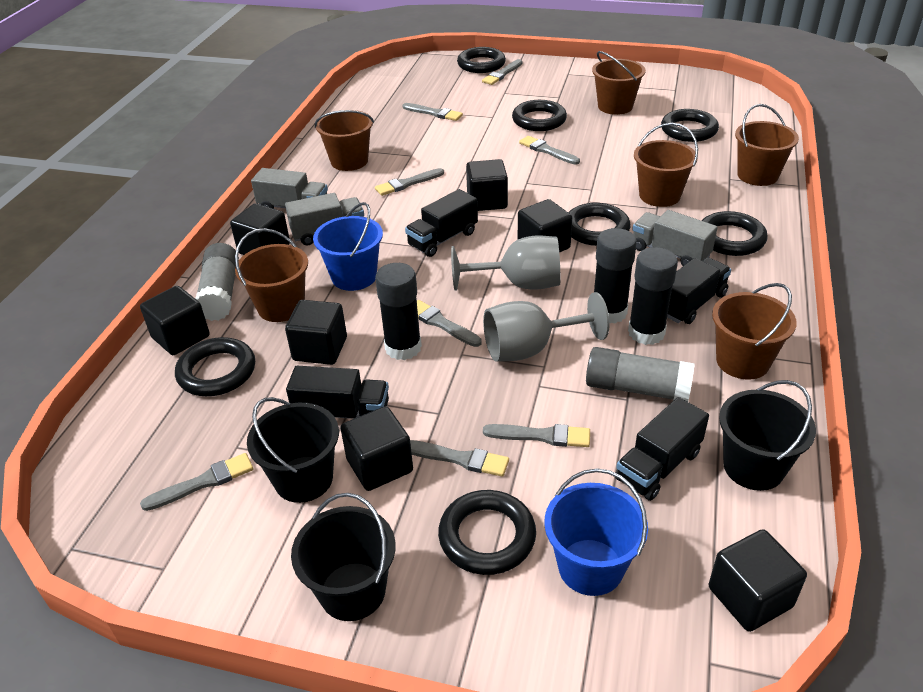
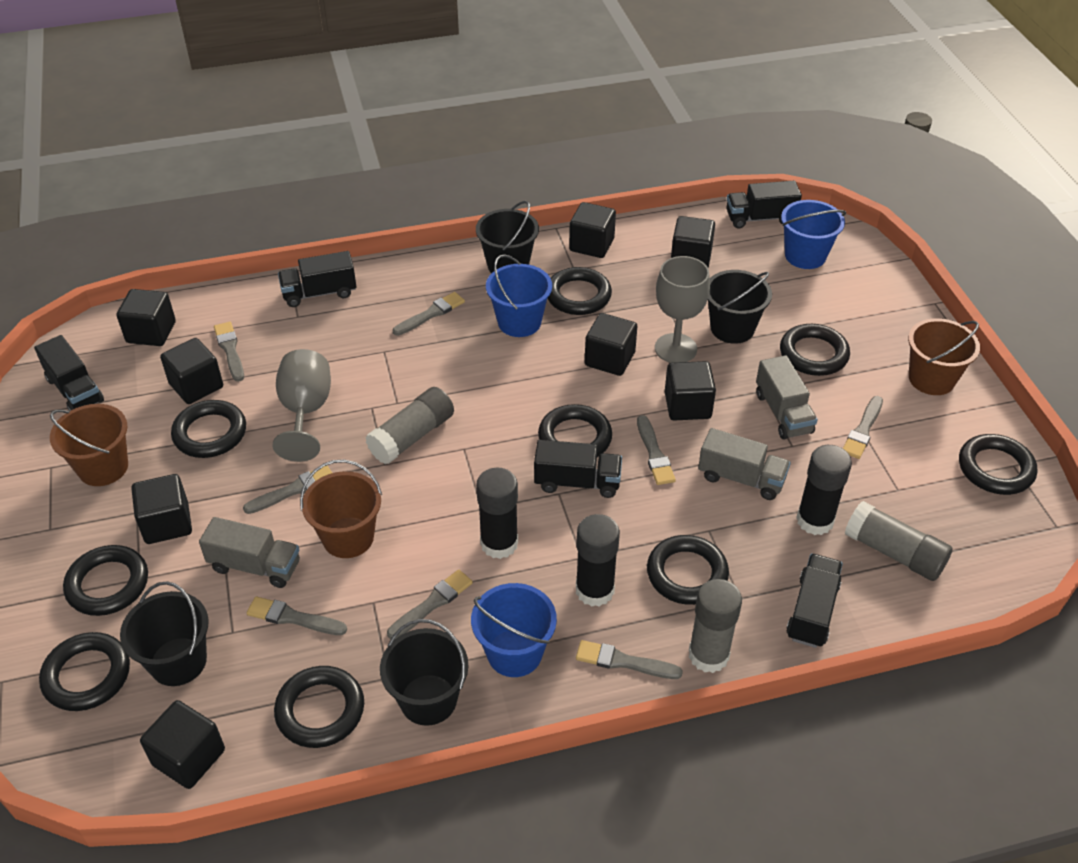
black bucket: 3 -> 4
black cube: 7 -> 8
black ring: 7 -> 9
black truck: 4 -> 5
blue bucket: 2 -> 3
brown bucket: 6 -> 3
grey glue stick: 2 -> 3

